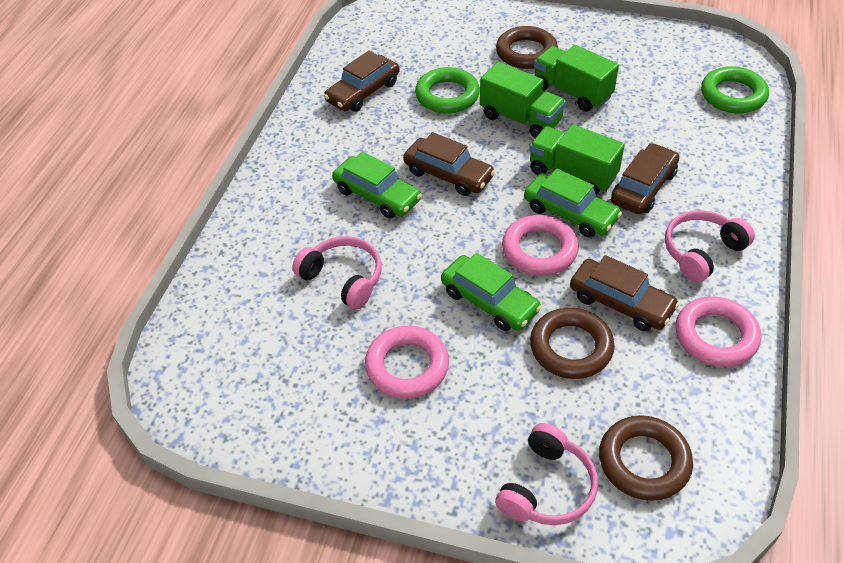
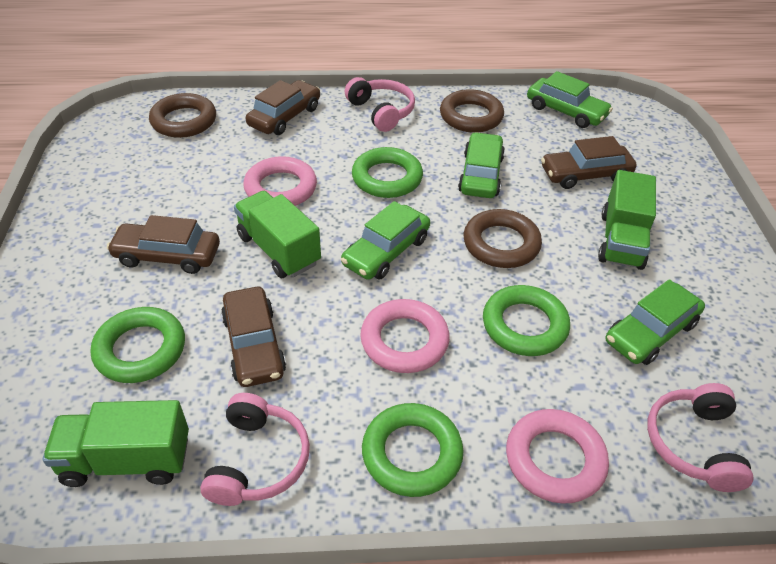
green car: 3 -> 4
green ring: 2 -> 4

